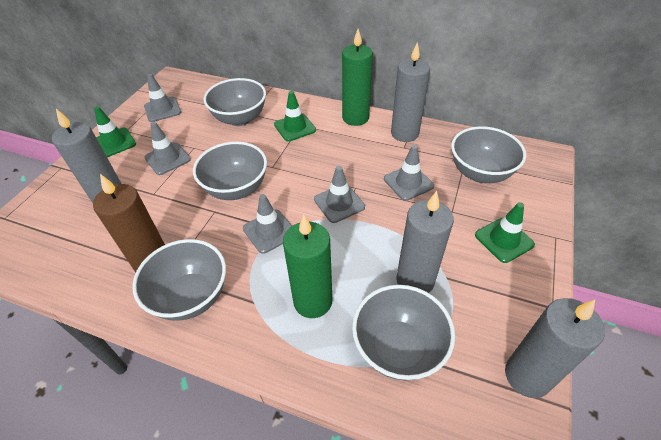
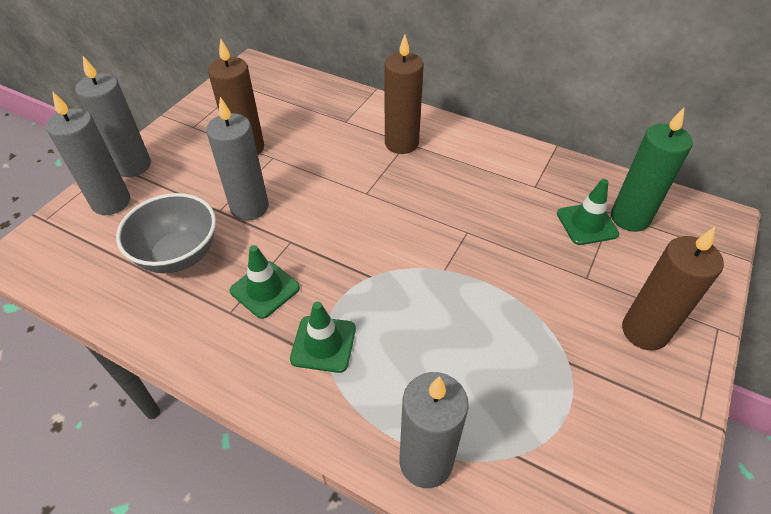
brown candle: 1 -> 3
green candle: 2 -> 1
grey bowl: 5 -> 1
grey traffic cone: 5 -> 0

